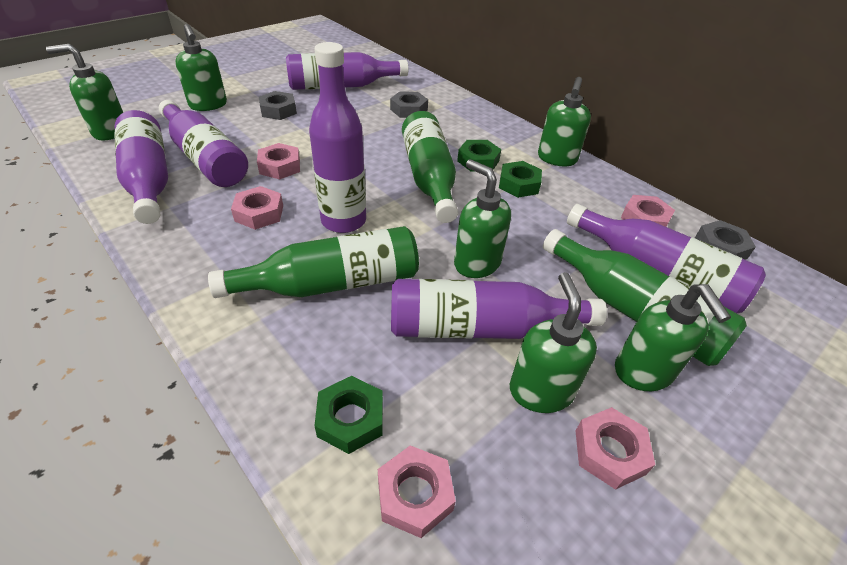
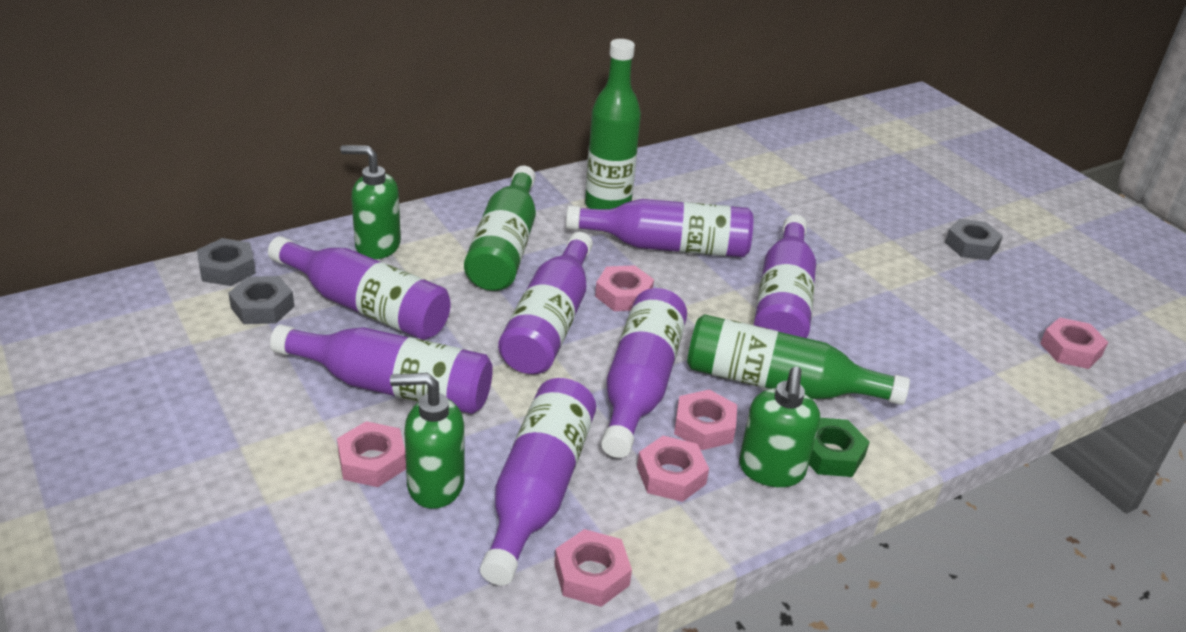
green nut: 3 -> 1
green soap dispenser: 6 -> 3
pink nut: 5 -> 6
purple bottle: 6 -> 7

